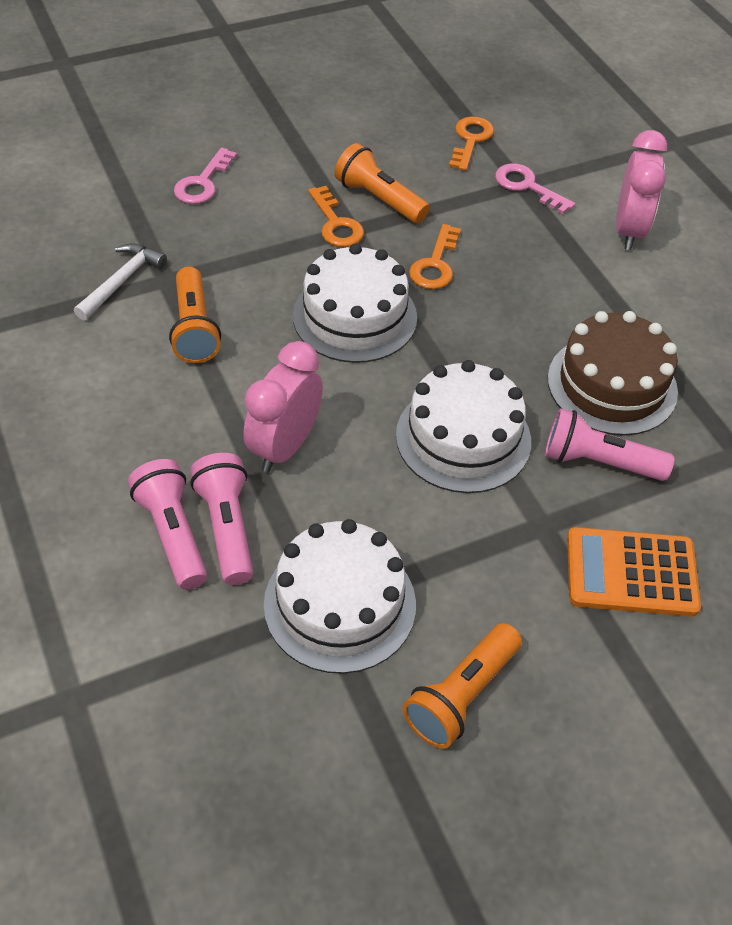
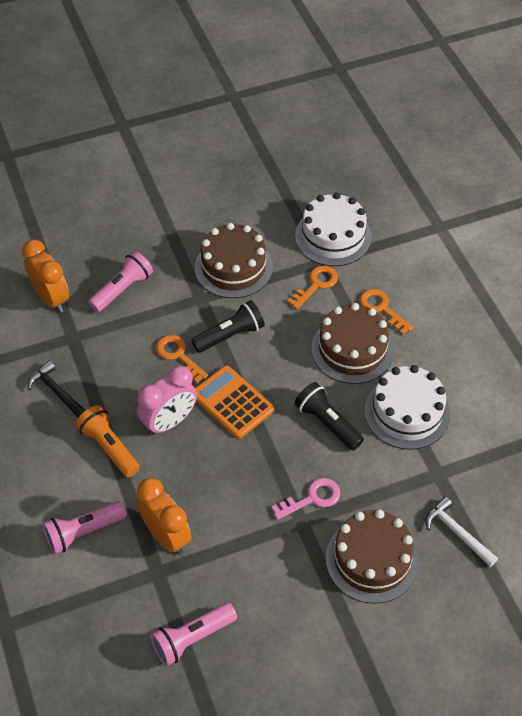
black flashlight: 0 -> 2
black hammer: 0 -> 1
brown cake: 1 -> 3
orange clock: 0 -> 2
orange flashlight: 3 -> 1
pink clock: 2 -> 1
pink key: 2 -> 1
white cake: 3 -> 2

